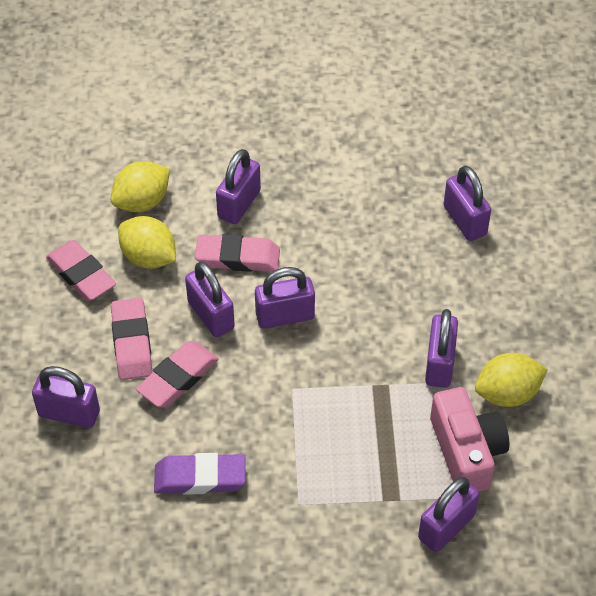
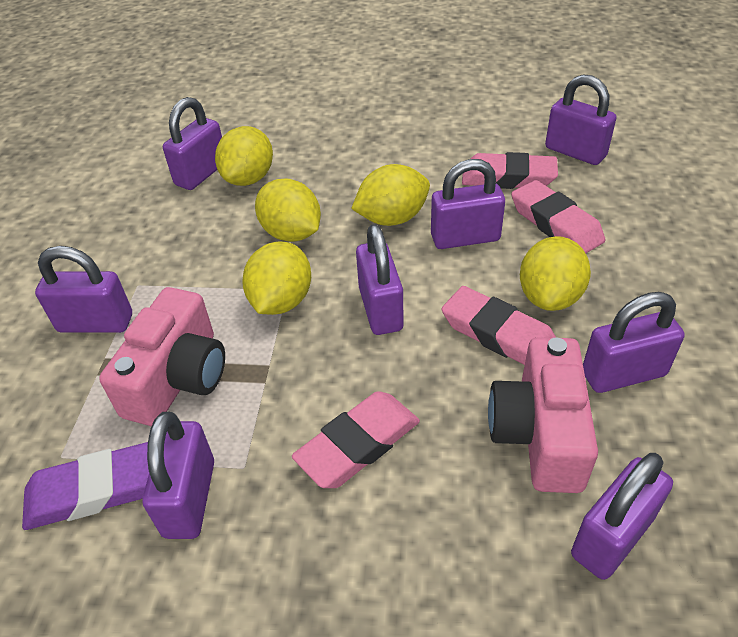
pink camera: 1 -> 2
purple padlock: 7 -> 8
yellow lemon: 3 -> 5

